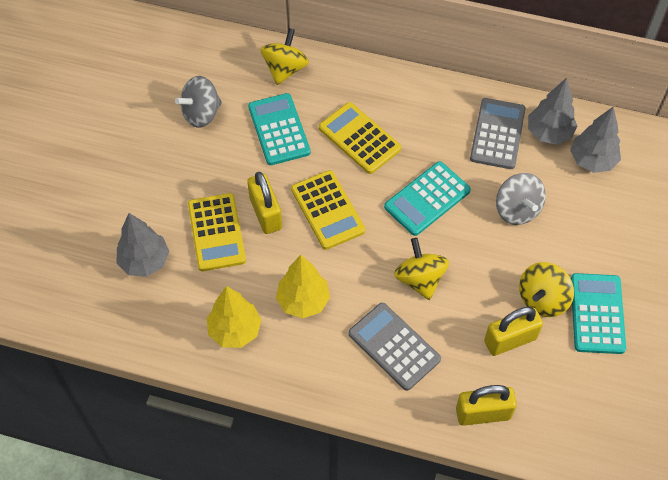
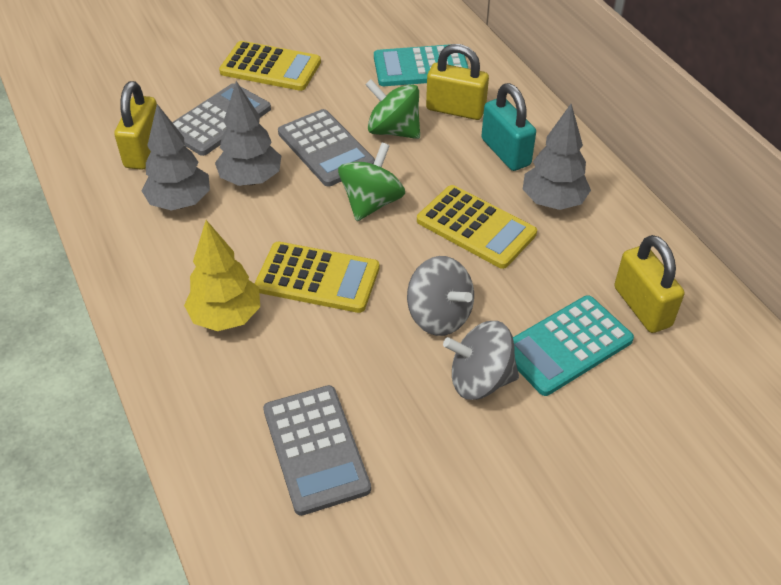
green spinning top: 0 -> 2
grey calculator: 2 -> 3
turquoise calculator: 3 -> 2
turquoise padlock: 0 -> 1
yellow spinning top: 3 -> 0
yellow tree: 2 -> 1

